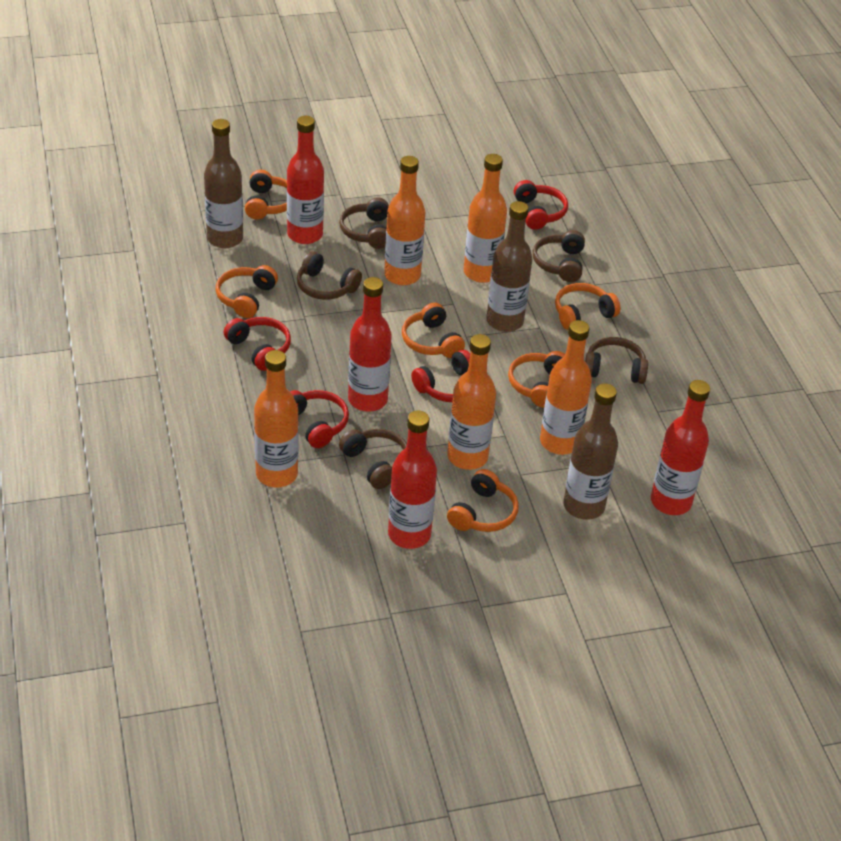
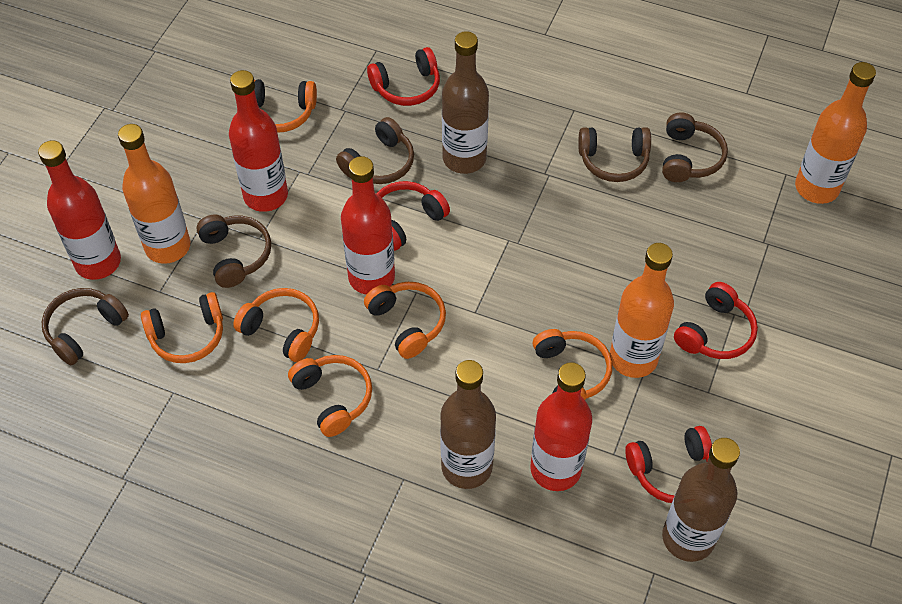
orange bottle: 5 -> 3

